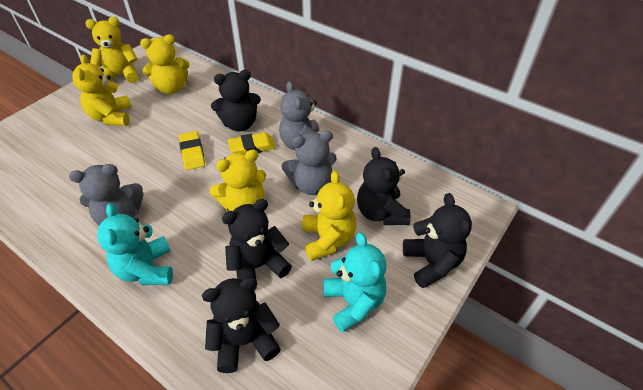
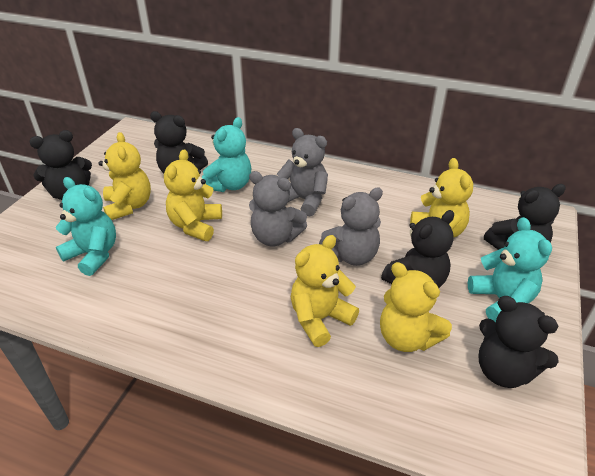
turquoise teddy bear: 2 -> 3
yellow eraser: 2 -> 0

